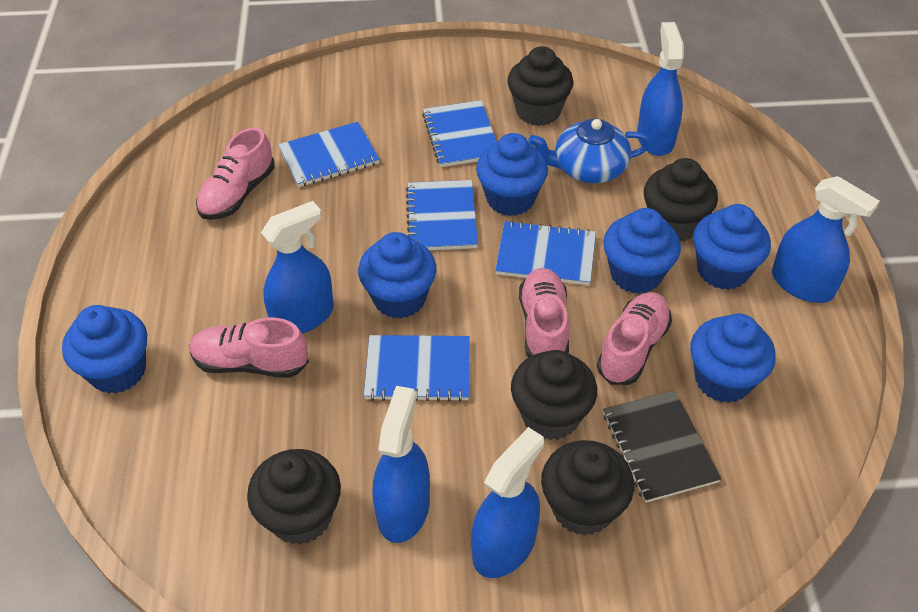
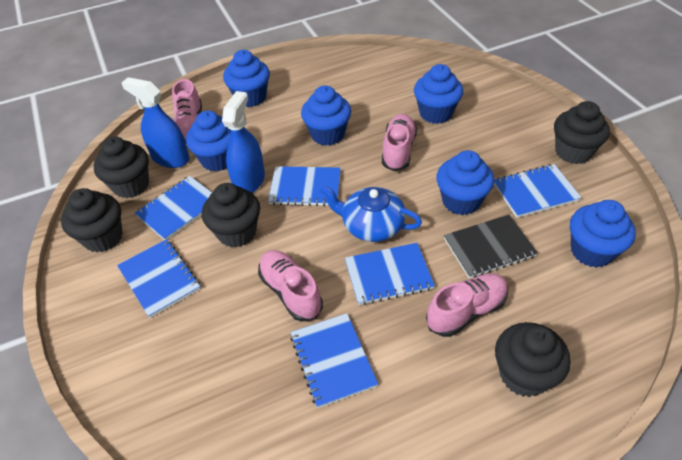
blue notebook: 5 -> 6
blue spray bottle: 5 -> 2

